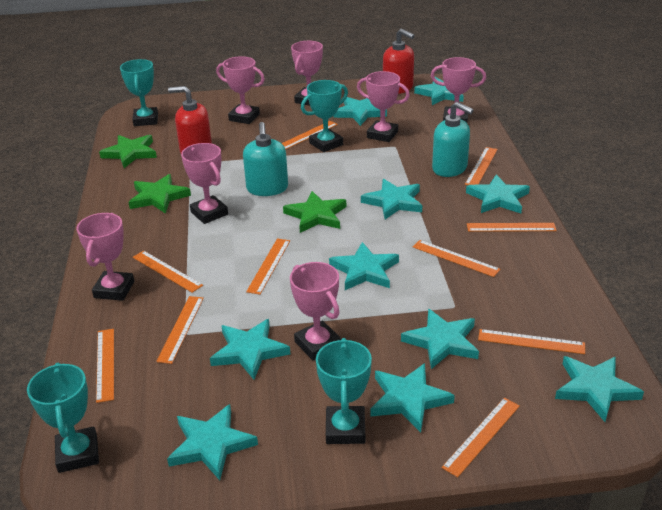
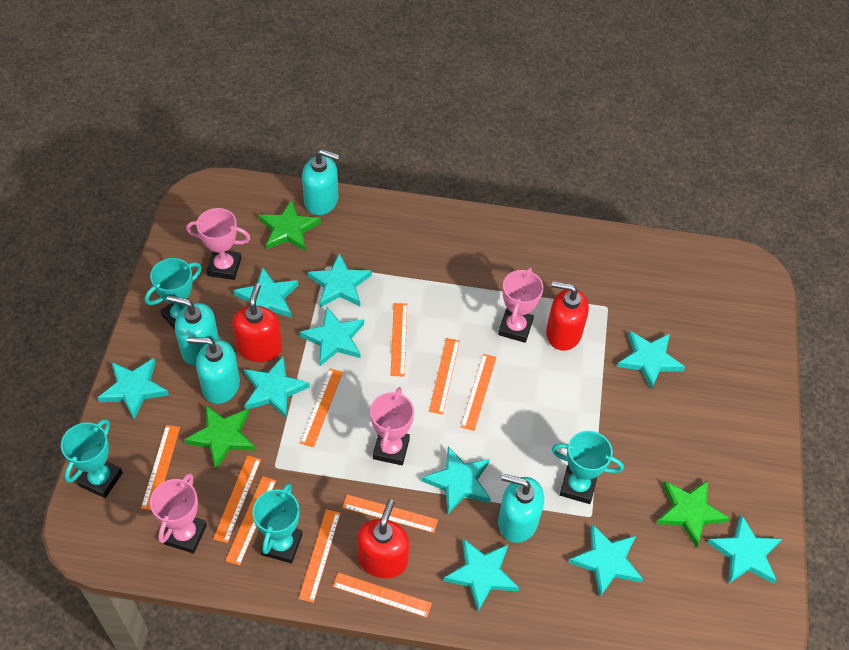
pink trophy: 7 -> 4
red soap dispenser: 2 -> 3
turquoise soap dispenser: 2 -> 4

